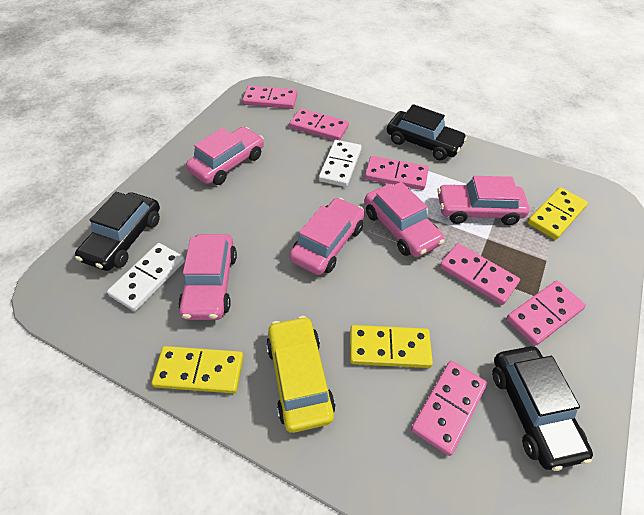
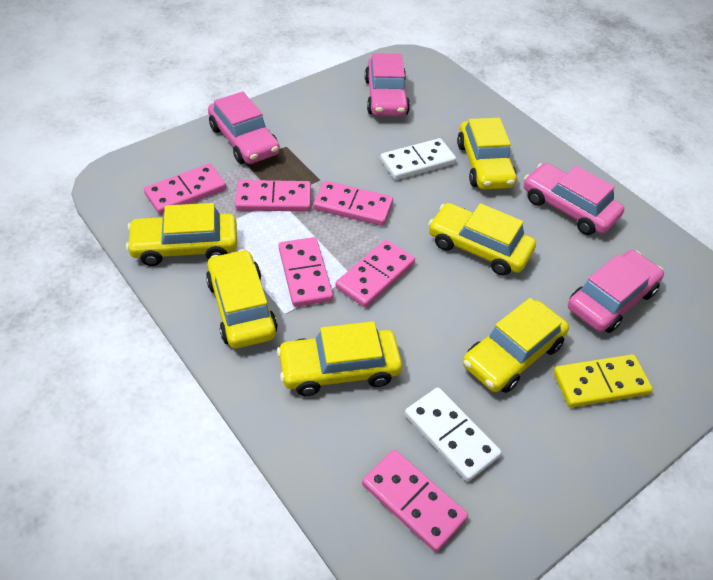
black car: 3 -> 0
pink car: 5 -> 4
yellow car: 1 -> 6
yellow domino: 3 -> 1

